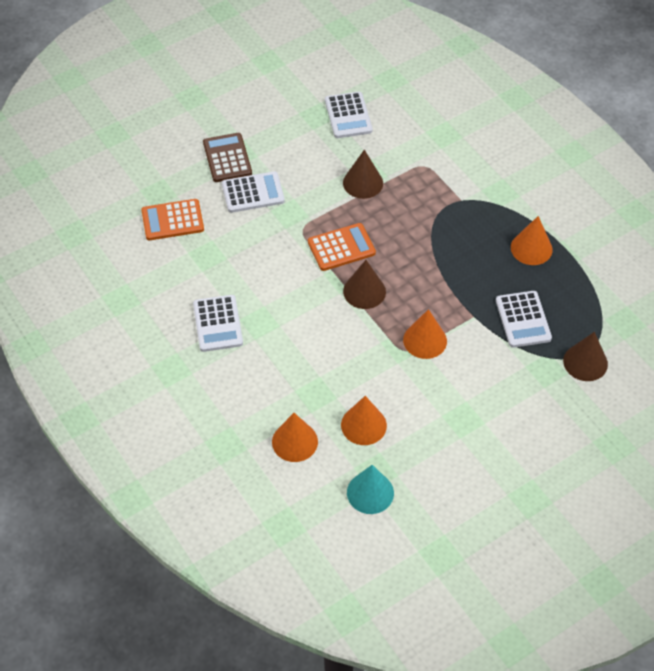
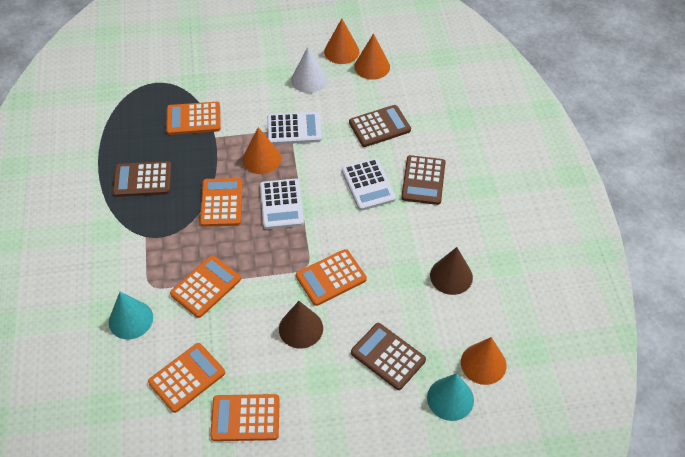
brown calculator: 1 -> 4
brown cone: 3 -> 2
orange calculator: 2 -> 6
turquoise cone: 1 -> 2
white calculator: 4 -> 3
white cone: 0 -> 1

